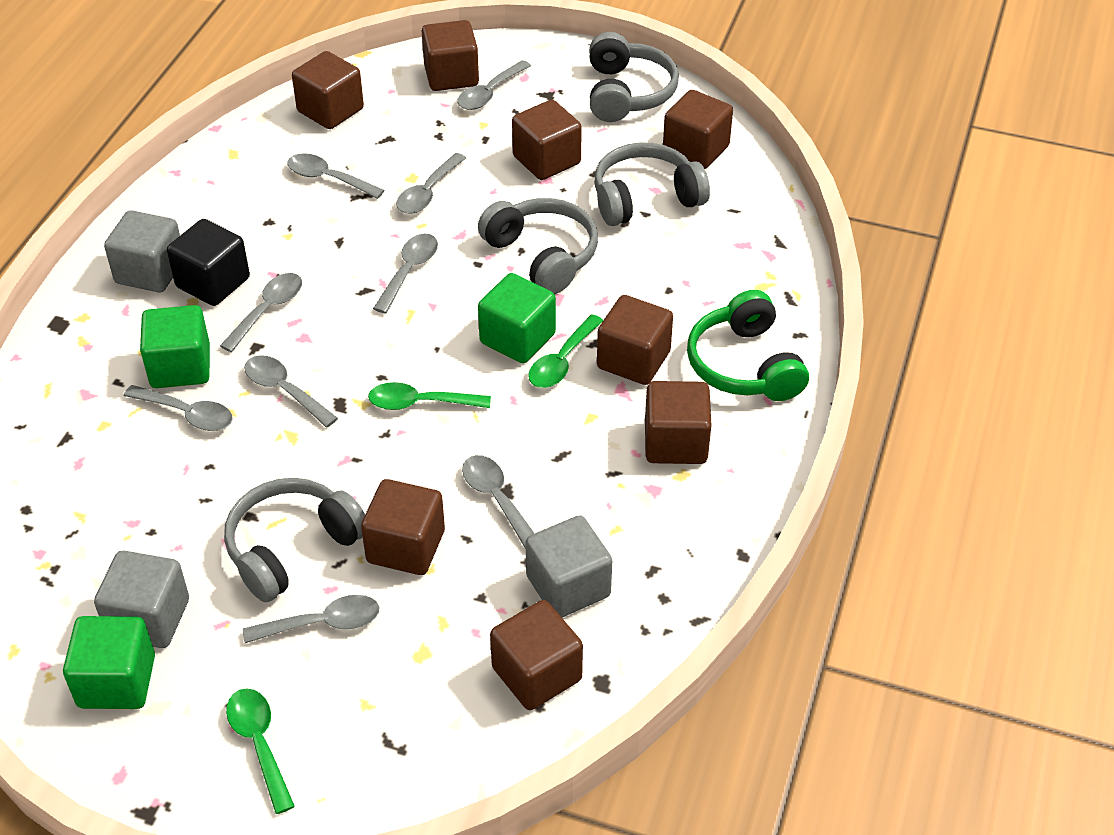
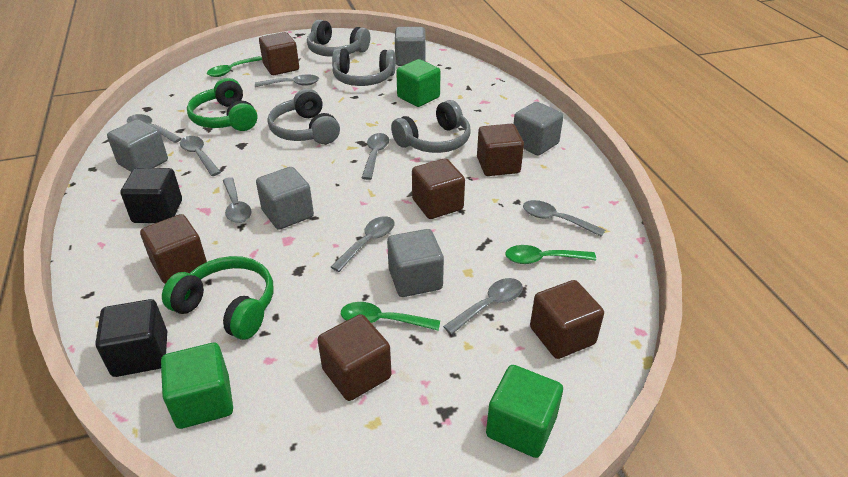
black cube: 1 -> 2
brown cube: 8 -> 6
green headphones: 1 -> 2
grey cube: 3 -> 5
grey spoon: 9 -> 8

